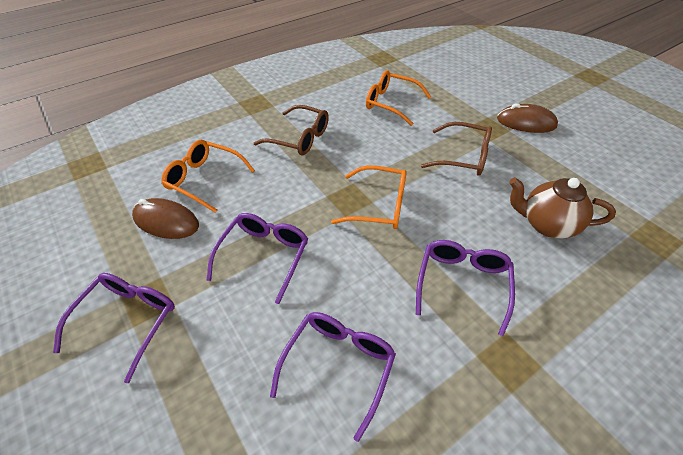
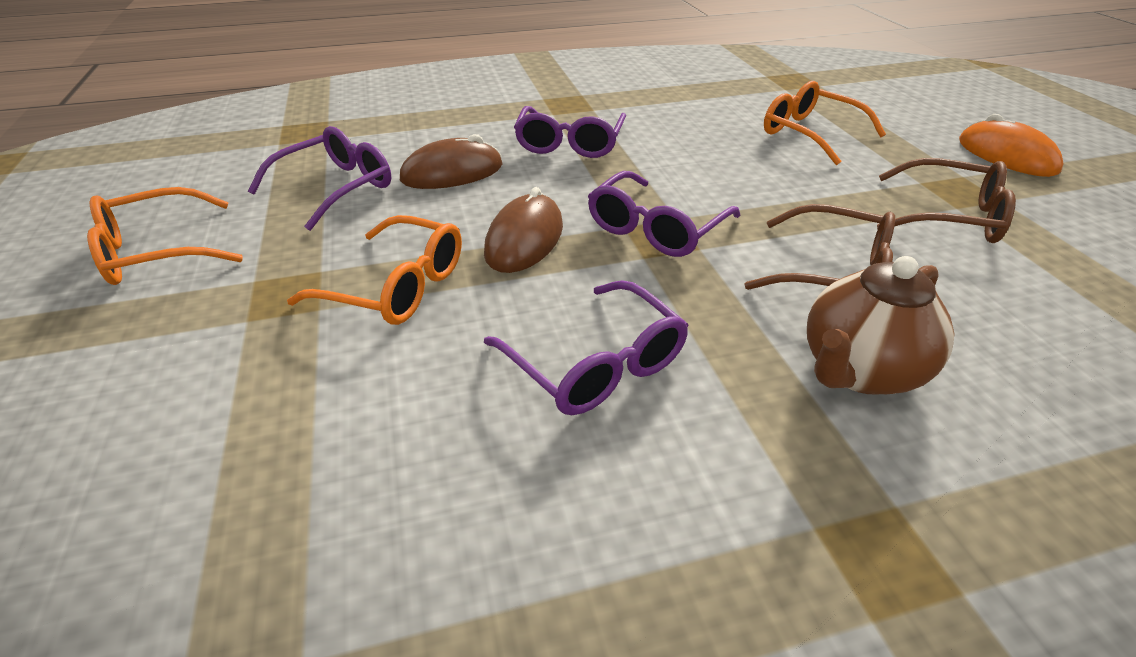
orange mouse: 0 -> 1

